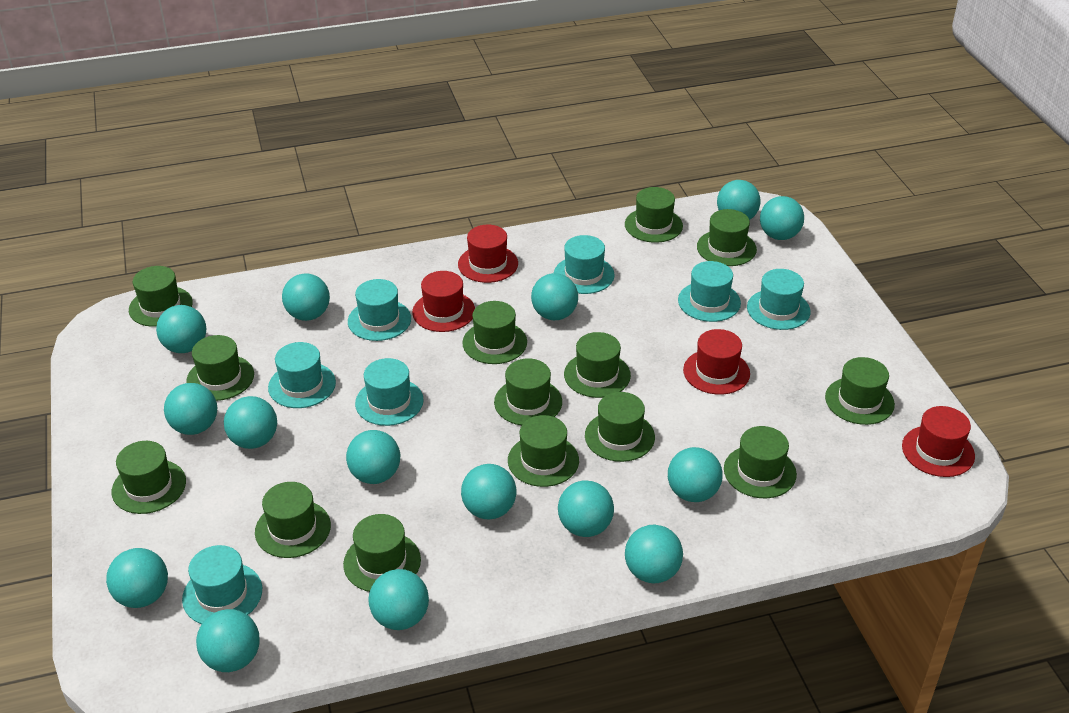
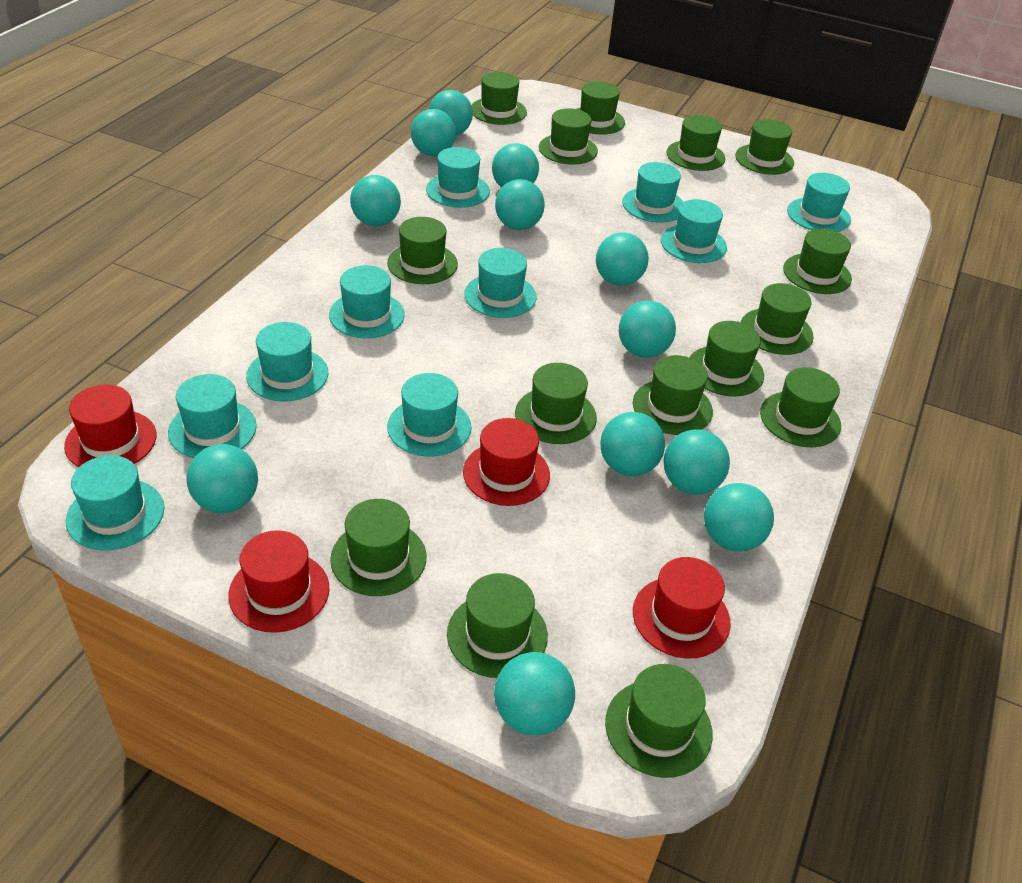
green hat: 14 -> 15
turquoise ball: 15 -> 12
turquoise hat: 7 -> 10

